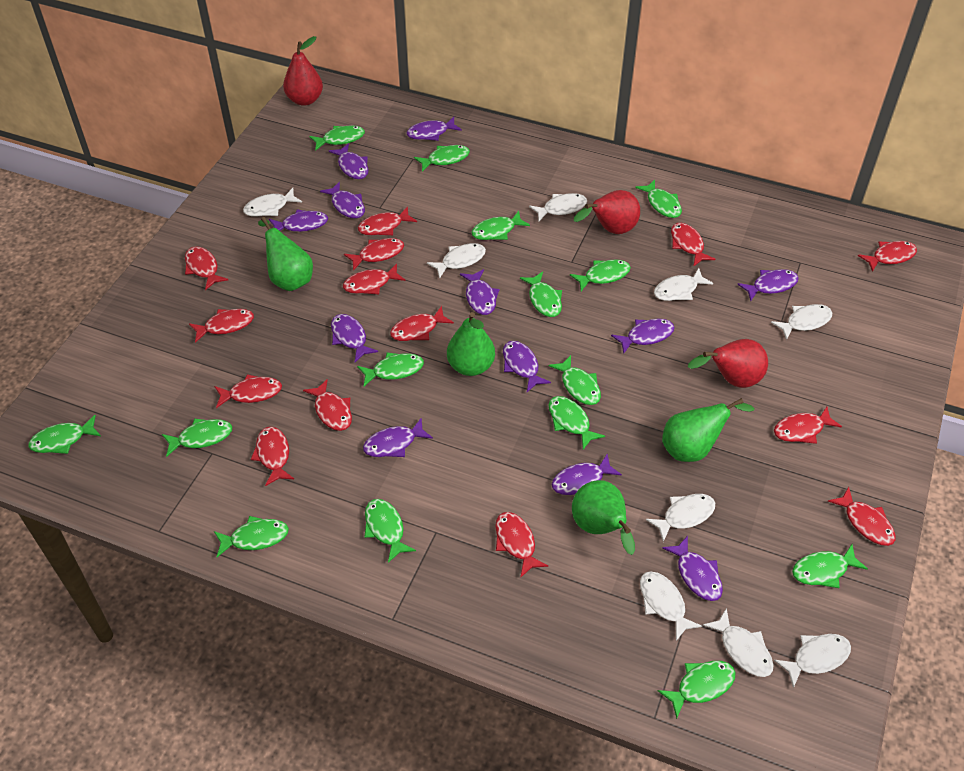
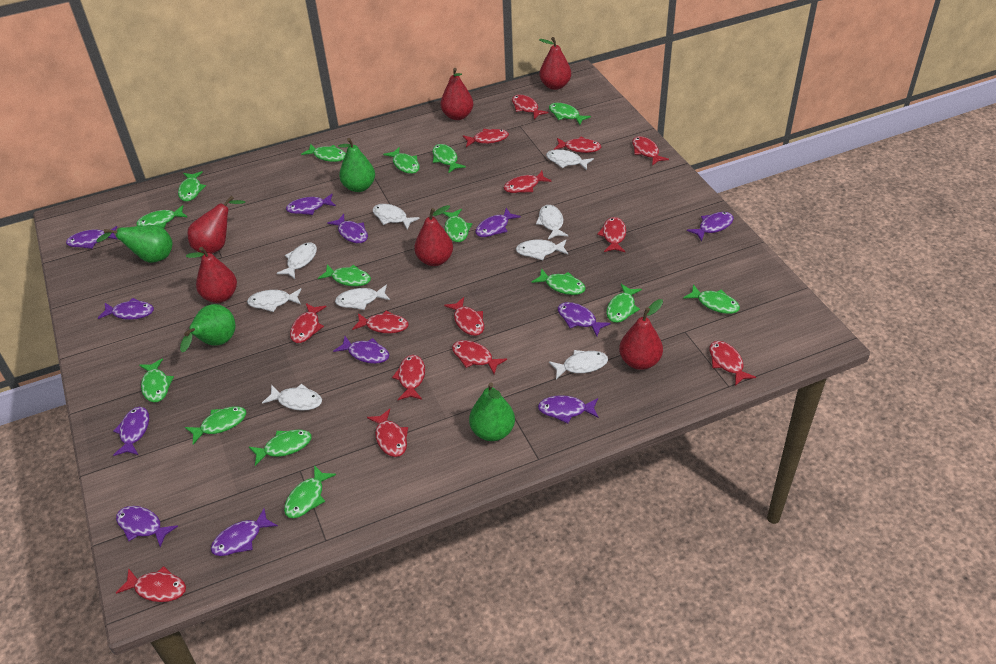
red pear: 3 -> 6

